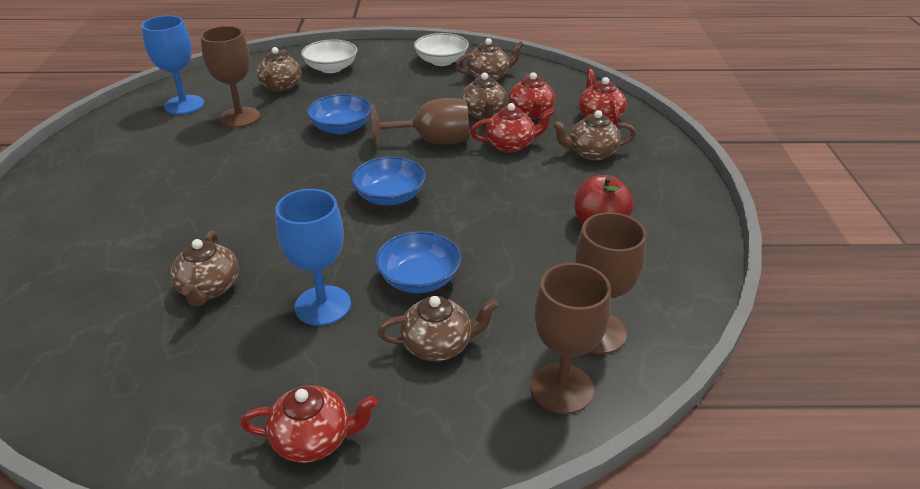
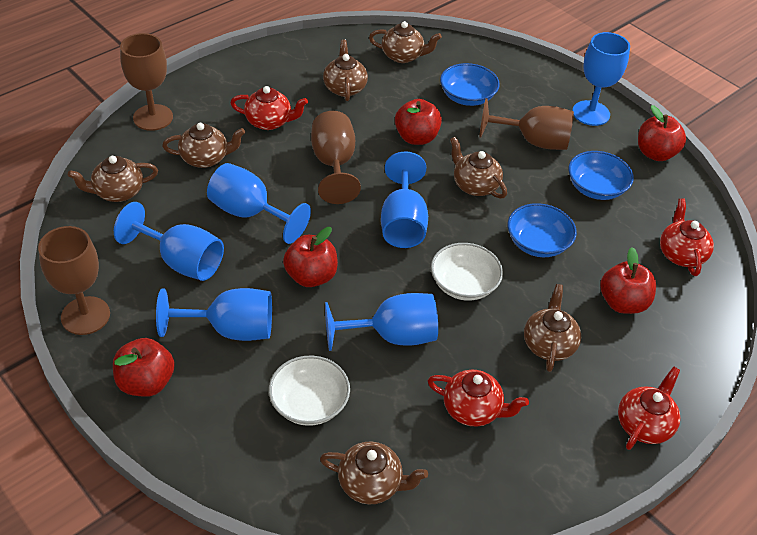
blue goblet: 2 -> 6
brown teapot: 6 -> 7
red apple: 1 -> 5

